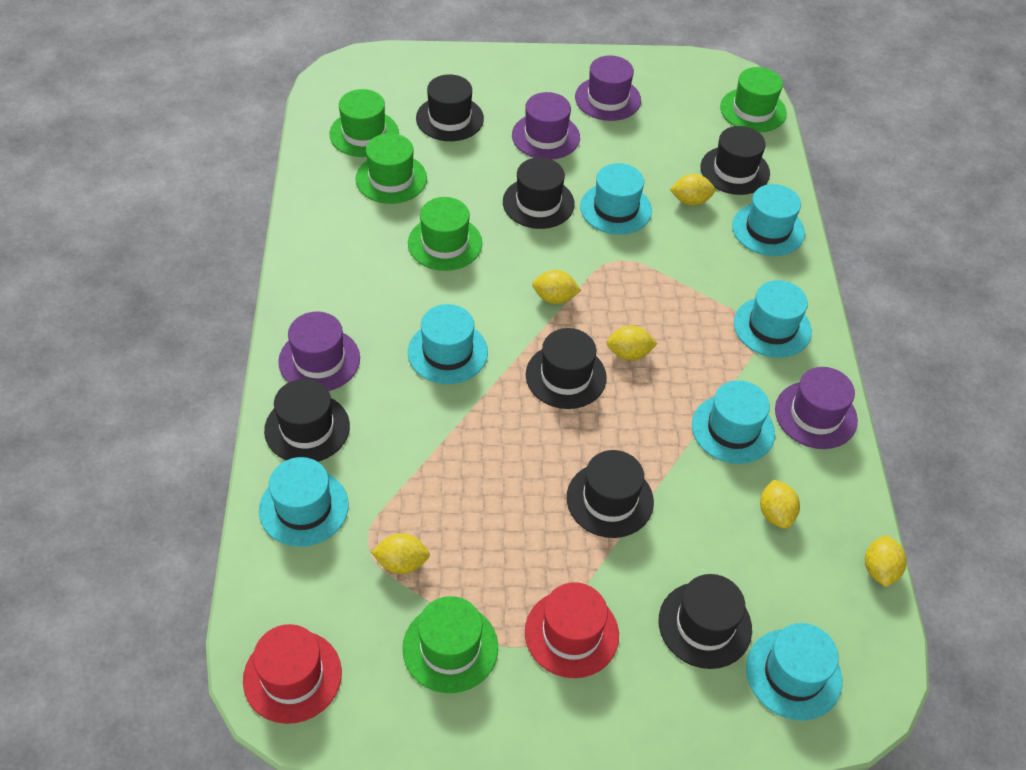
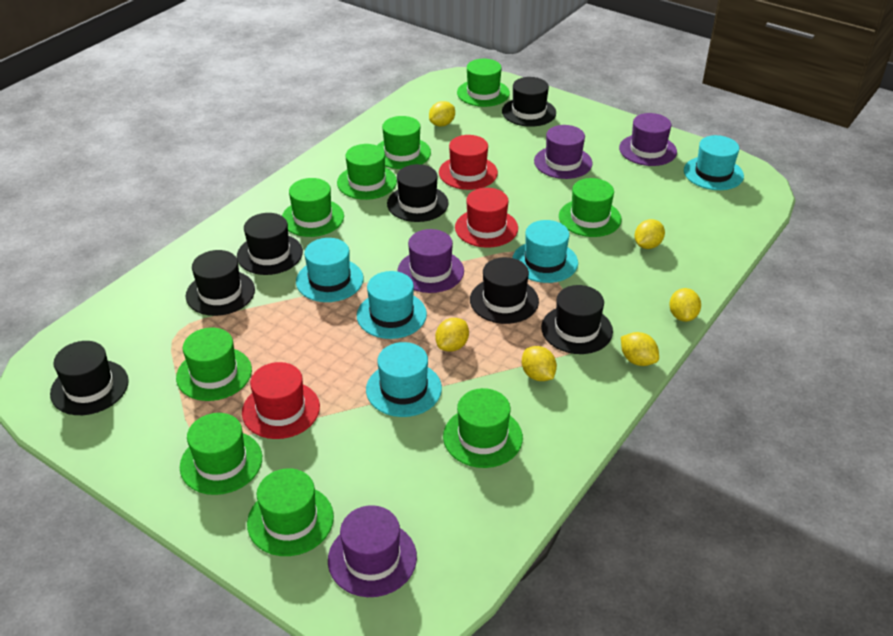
green hat: 5 -> 9
red hat: 2 -> 3
turquoise hat: 7 -> 5

